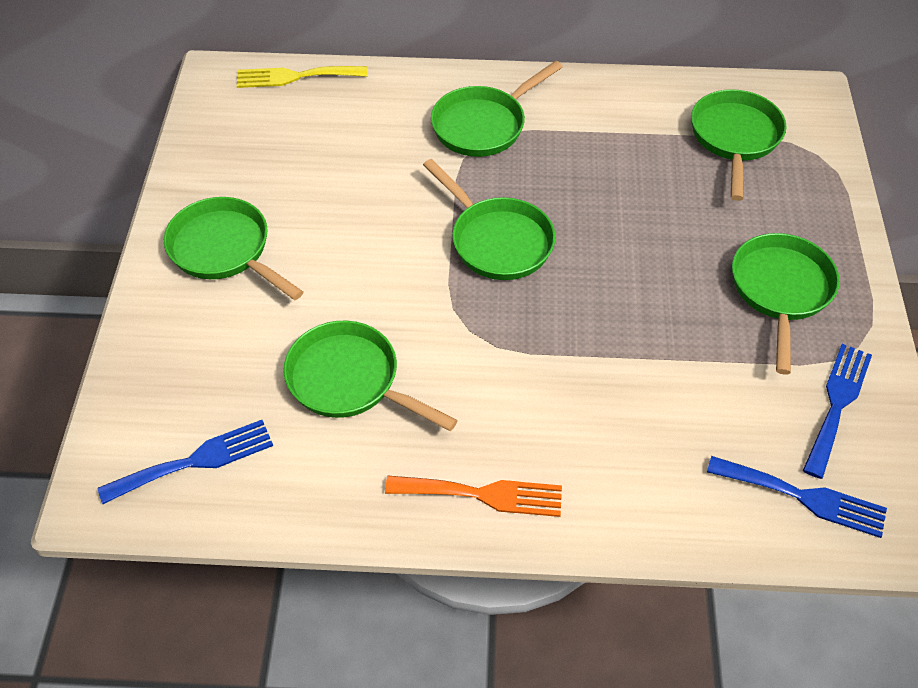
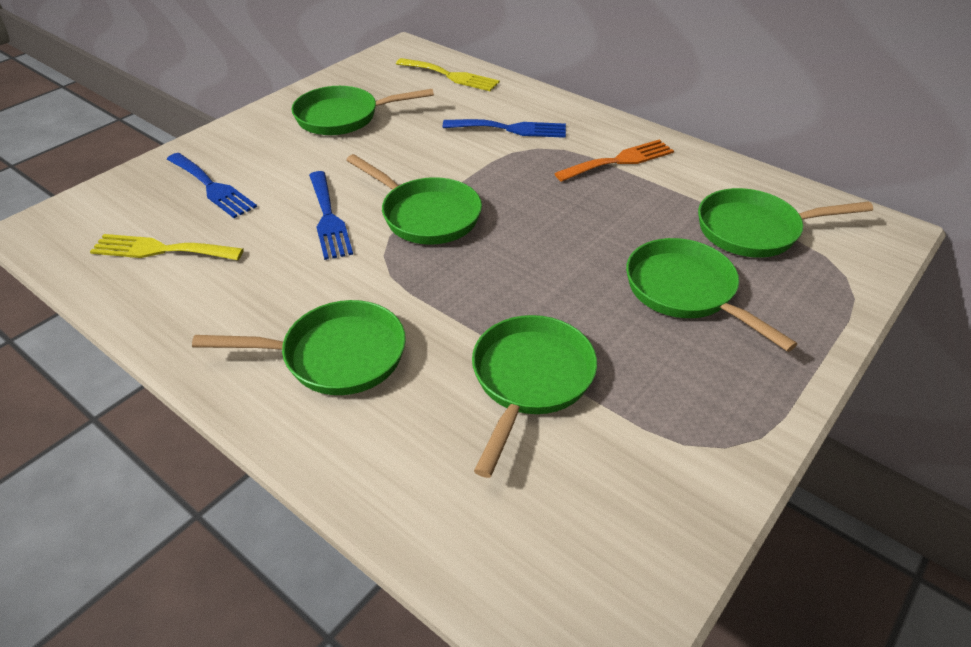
yellow fork: 1 -> 2

